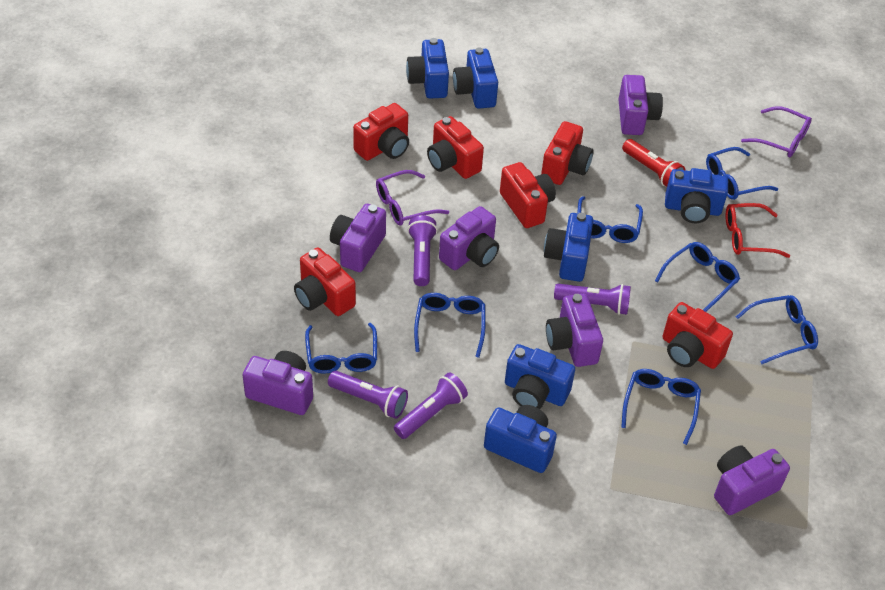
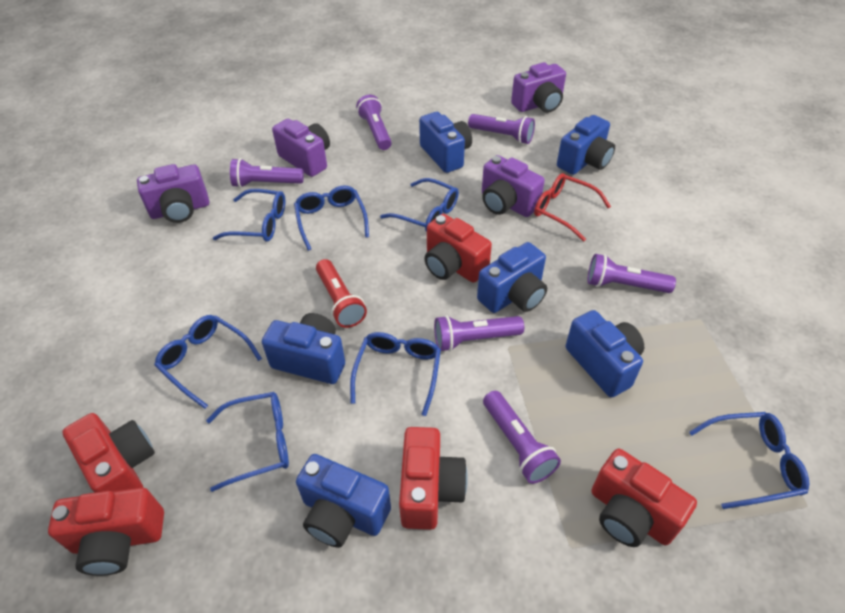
purple camera: 6 -> 4
purple flashlight: 4 -> 6
purple glasses: 2 -> 0
red camera: 6 -> 5

